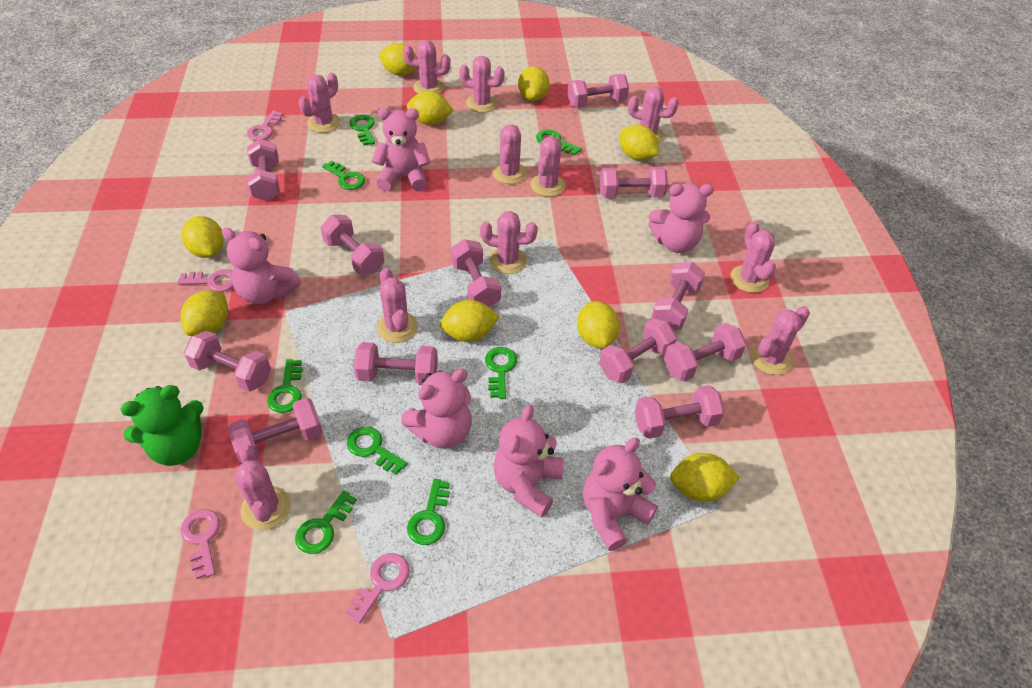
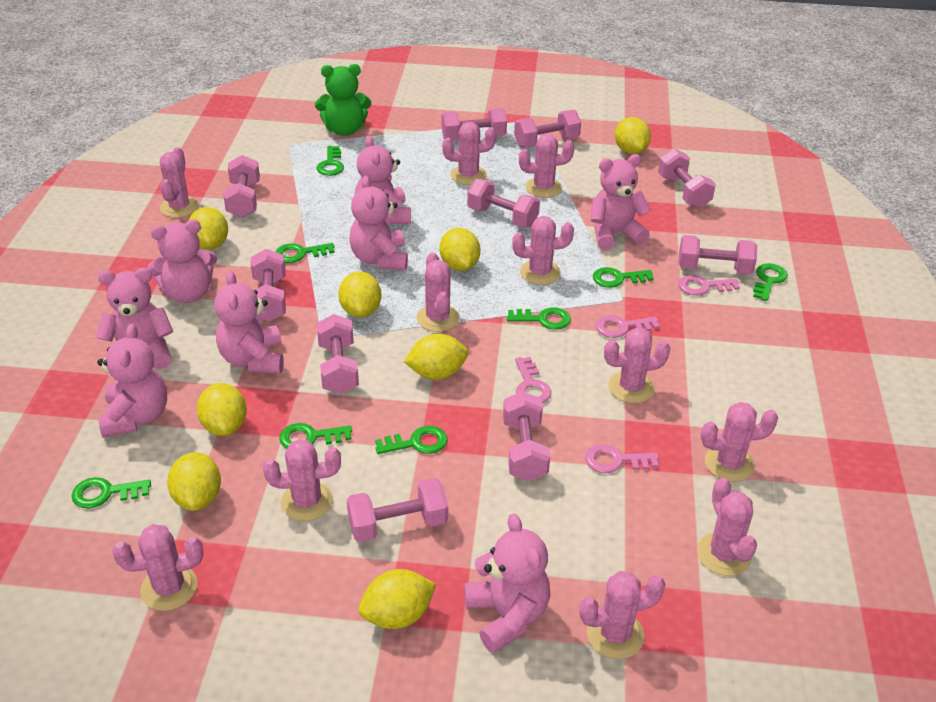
pink dumbbell: 12 -> 10
pink teddy bear: 6 -> 8
yellow lemon: 9 -> 8

